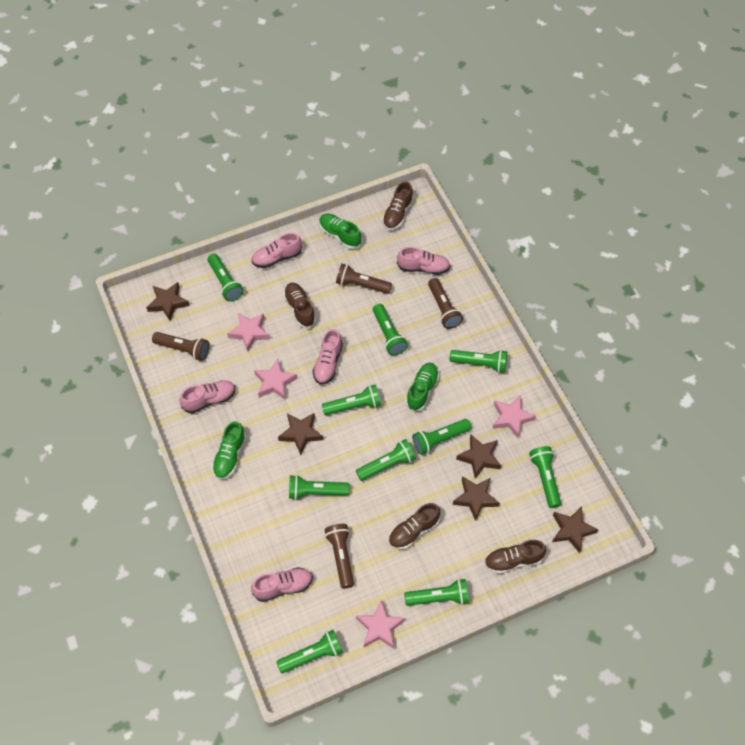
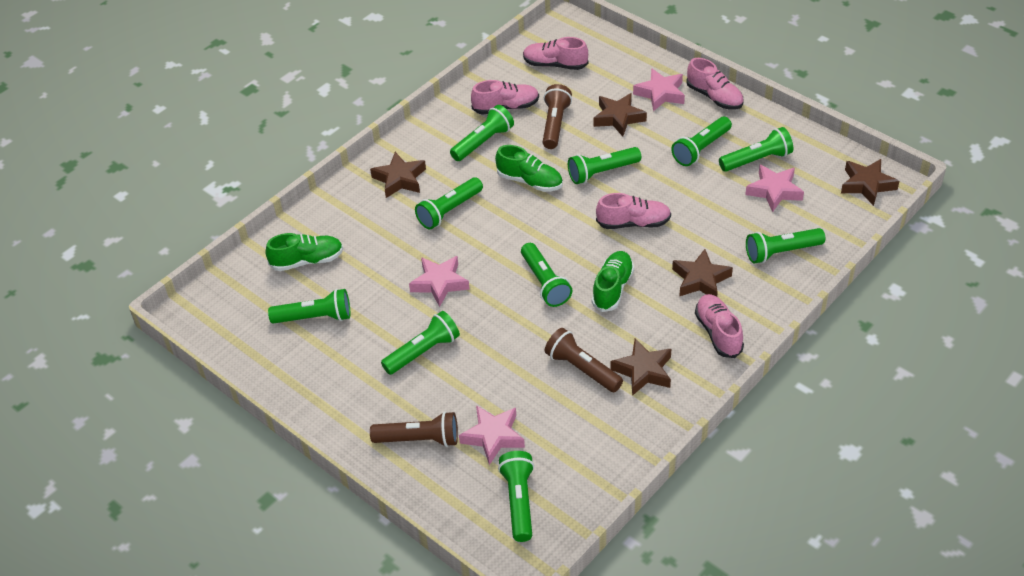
brown flashlight: 4 -> 3
brown shoe: 4 -> 0

